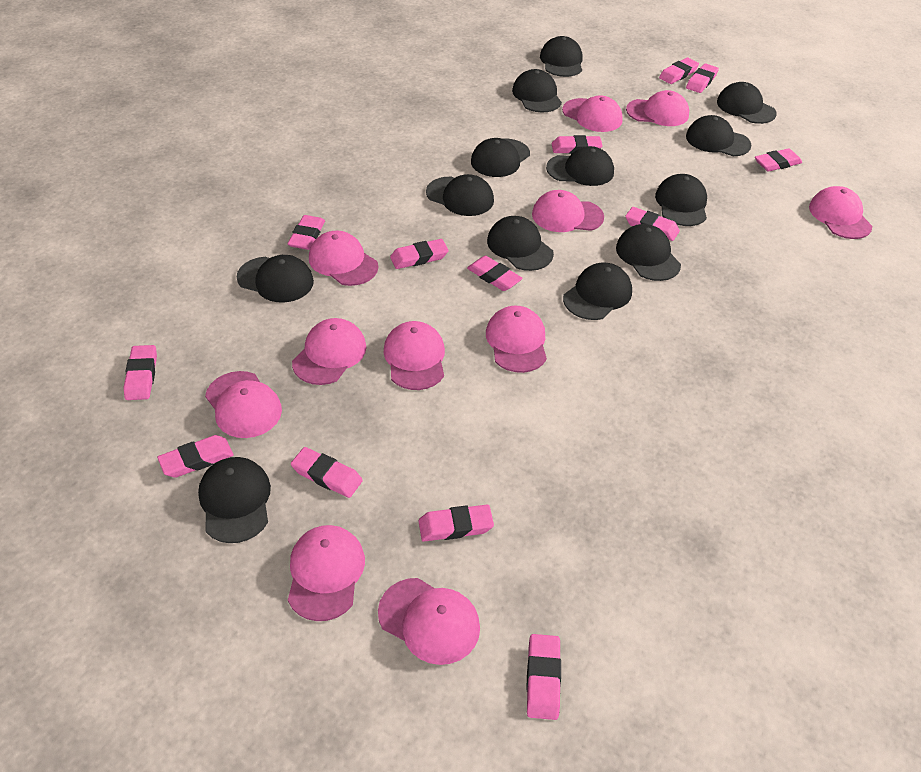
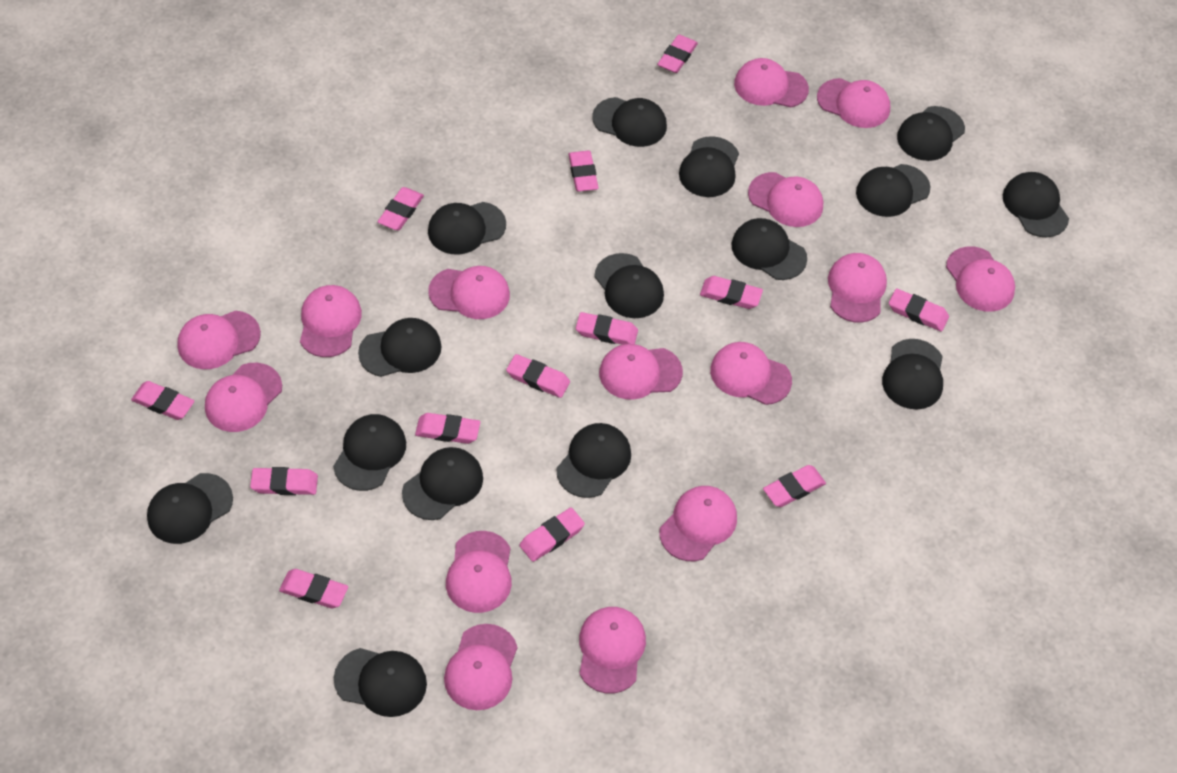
black cap: 13 -> 15
pink cap: 11 -> 15

